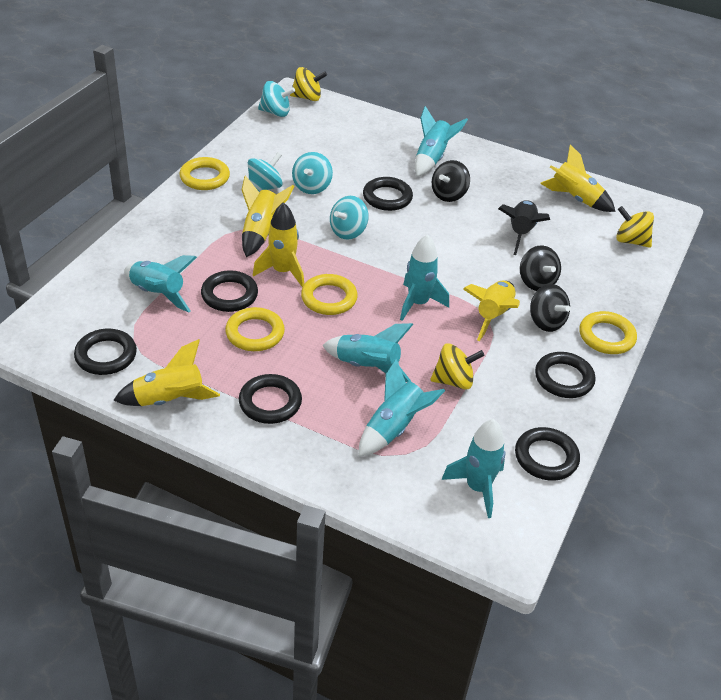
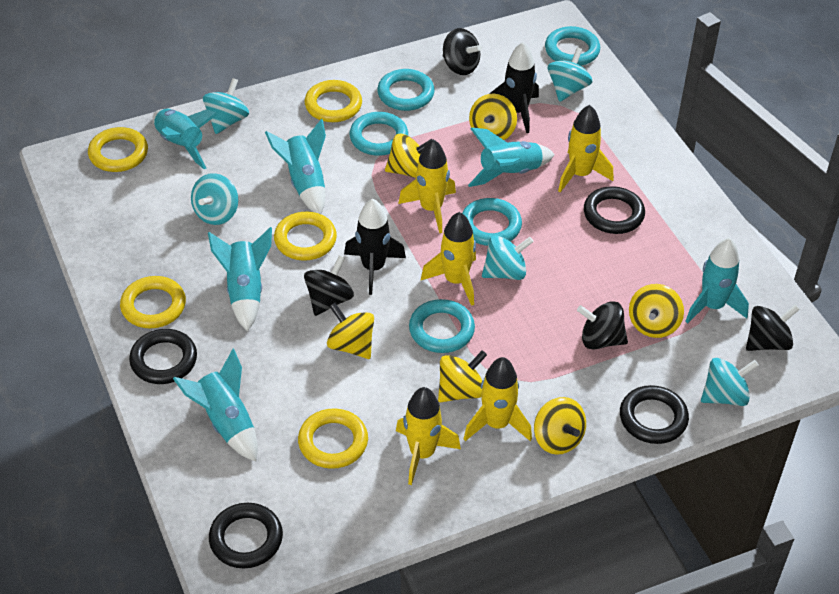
black ring: 6 -> 4
black rocket: 1 -> 2
black spinning top: 3 -> 4
turquoise ring: 0 -> 5
turquoise spinning top: 4 -> 5
yellow ring: 4 -> 5
yellow spinning top: 3 -> 6

